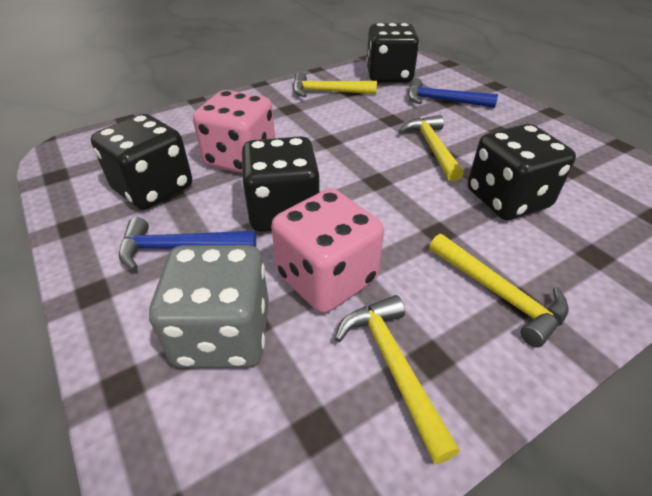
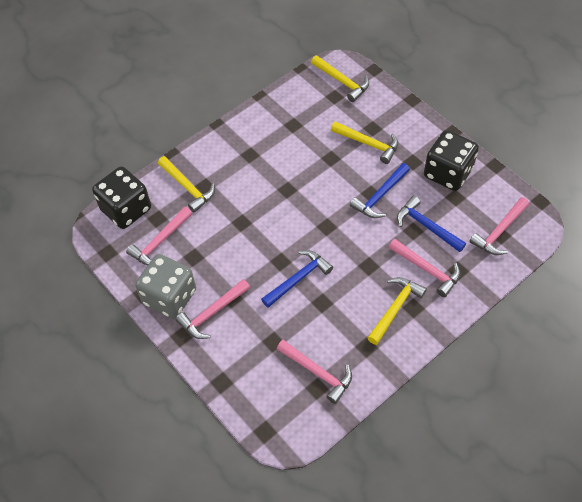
black dice: 4 -> 2
blue hammer: 2 -> 3
pink dice: 2 -> 0
pink hammer: 0 -> 5

